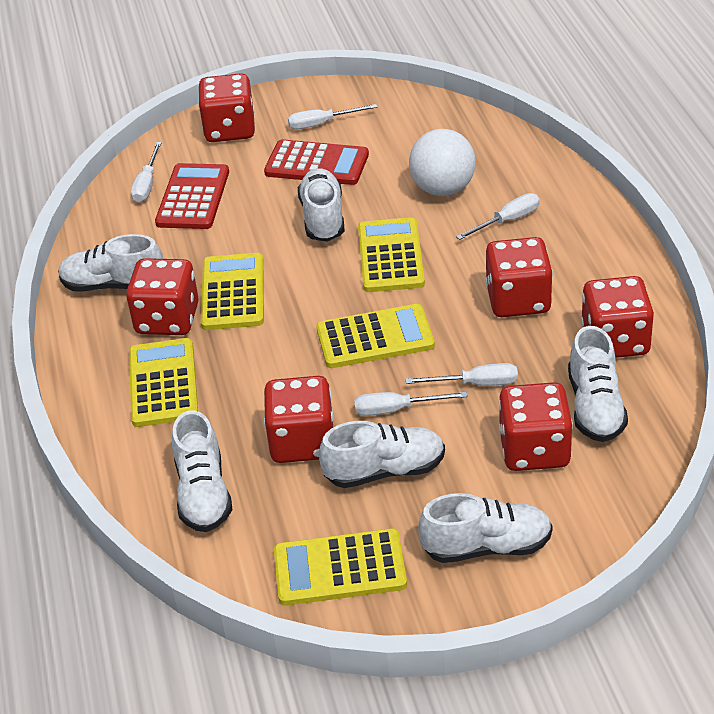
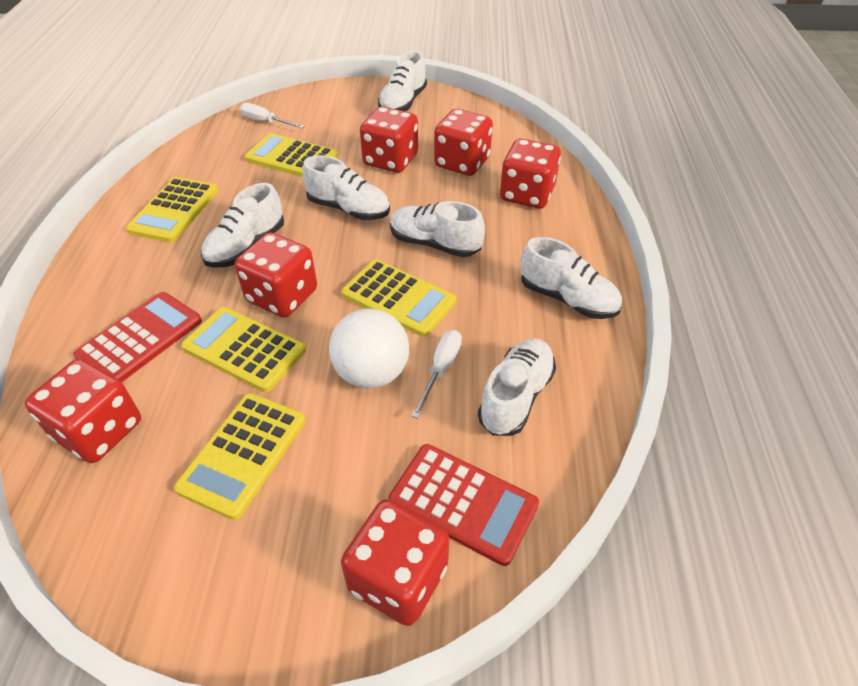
white screwdriver: 5 -> 2

